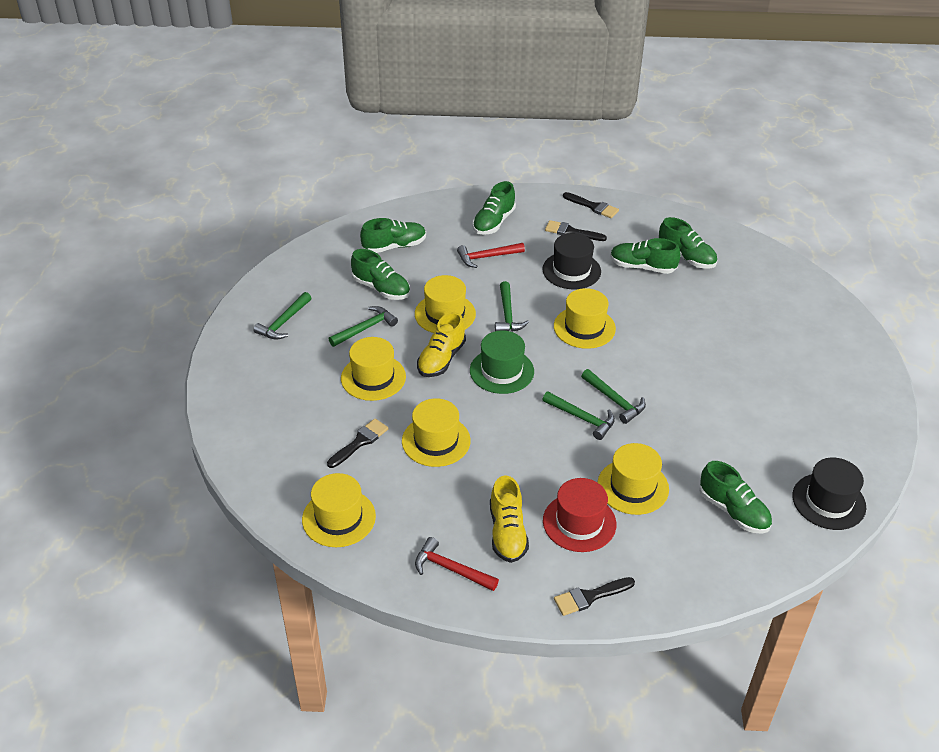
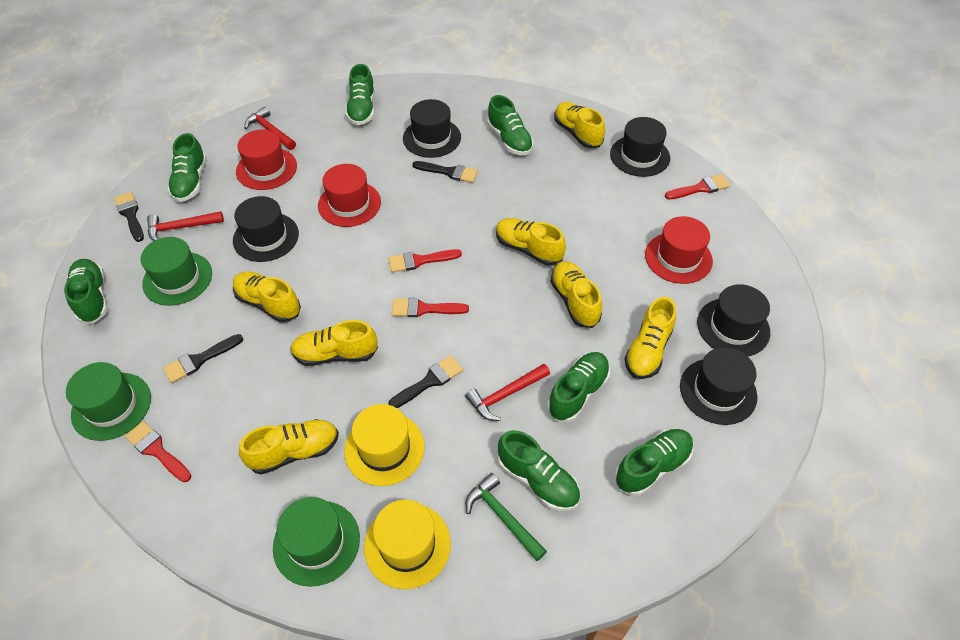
black hat: 2 -> 5
green hammer: 5 -> 1
green hat: 1 -> 3
green shoe: 6 -> 7
red brush: 0 -> 4
red hammer: 2 -> 3
red hat: 1 -> 3
yellow hat: 6 -> 2
yellow shoe: 2 -> 7

